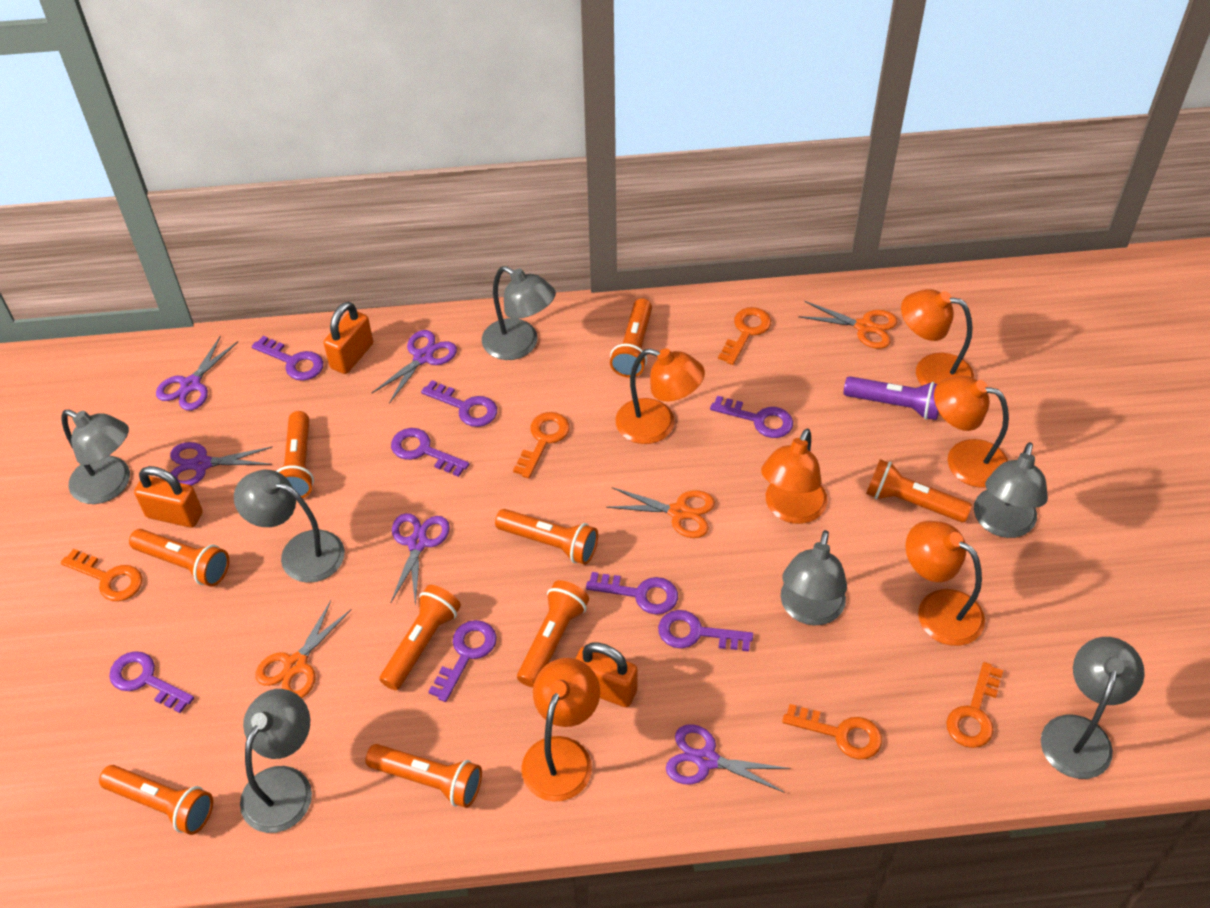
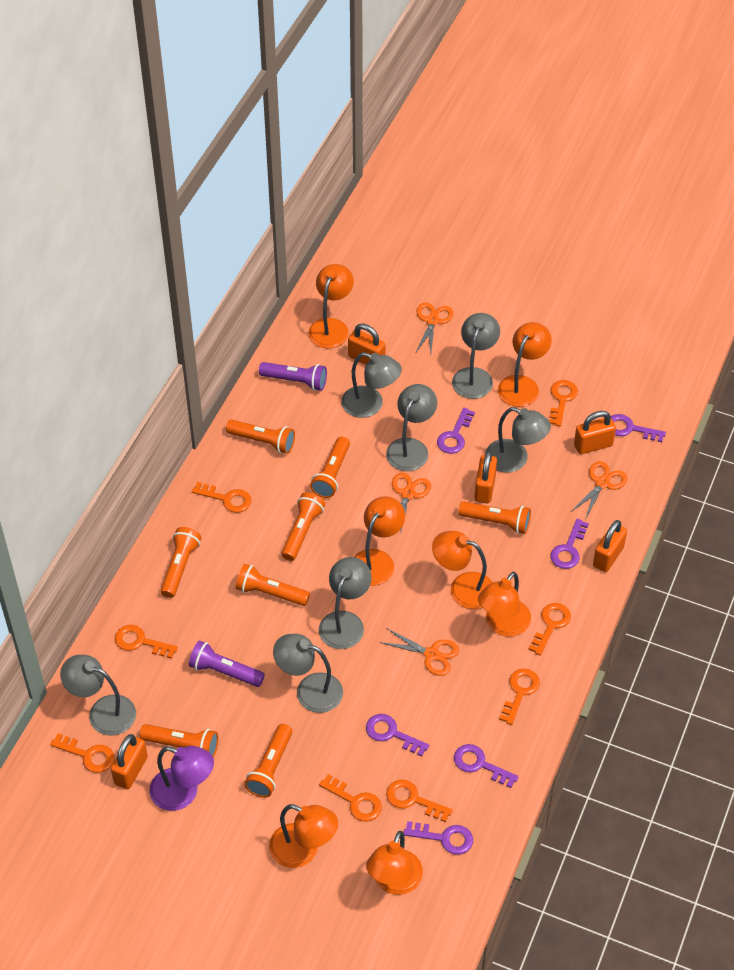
orange flashlight: 9 -> 8
orange key: 5 -> 8
orange lamp: 6 -> 7
orange padlock: 3 -> 5
orange scissors: 3 -> 4
purple flashlight: 1 -> 2
purple key: 8 -> 6
purple lamp: 0 -> 1
purple scissors: 5 -> 0

